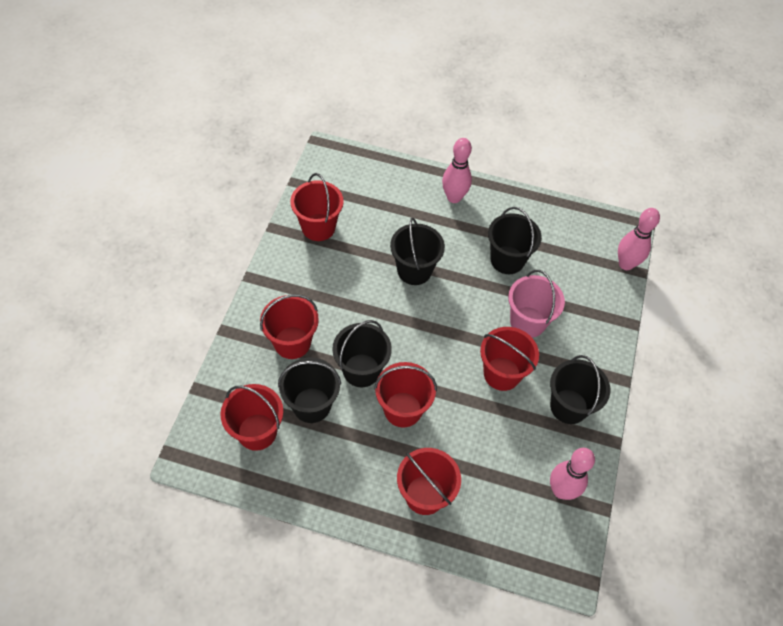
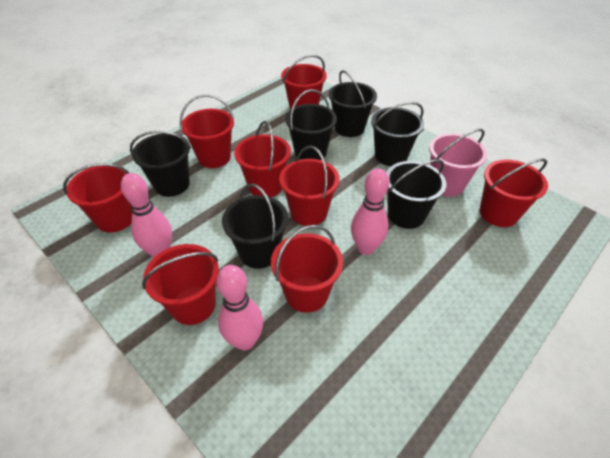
black bucket: 5 -> 6
red bucket: 6 -> 8

